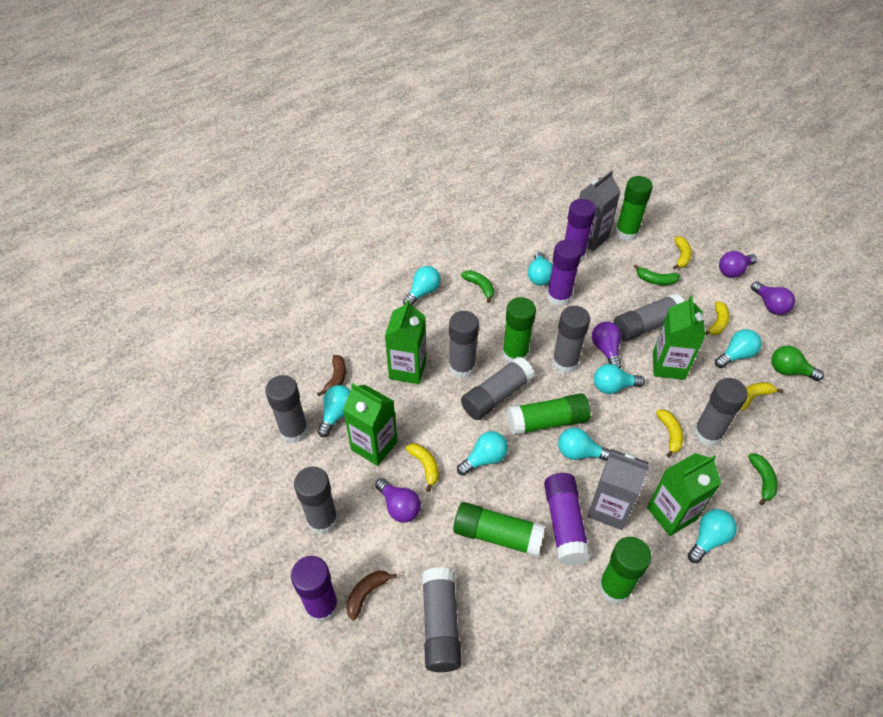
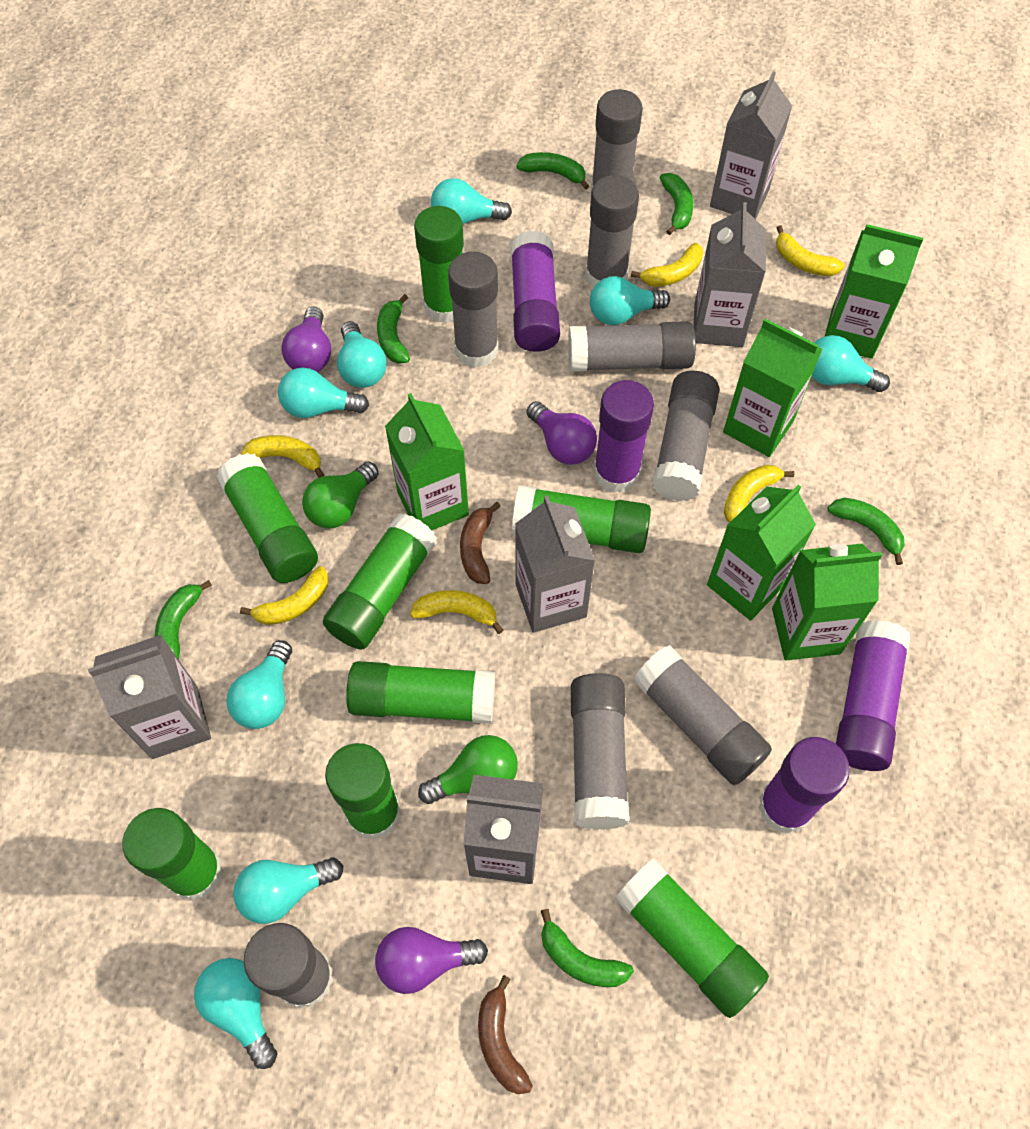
green banana: 3 -> 6
green carton: 4 -> 5
green glue stick: 5 -> 8
green light bulb: 1 -> 2
grey carton: 2 -> 5
purple light bulb: 4 -> 3
yellow banana: 5 -> 6

